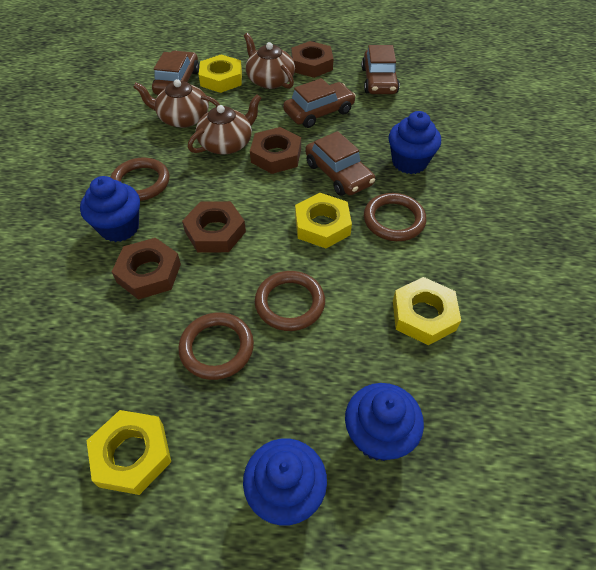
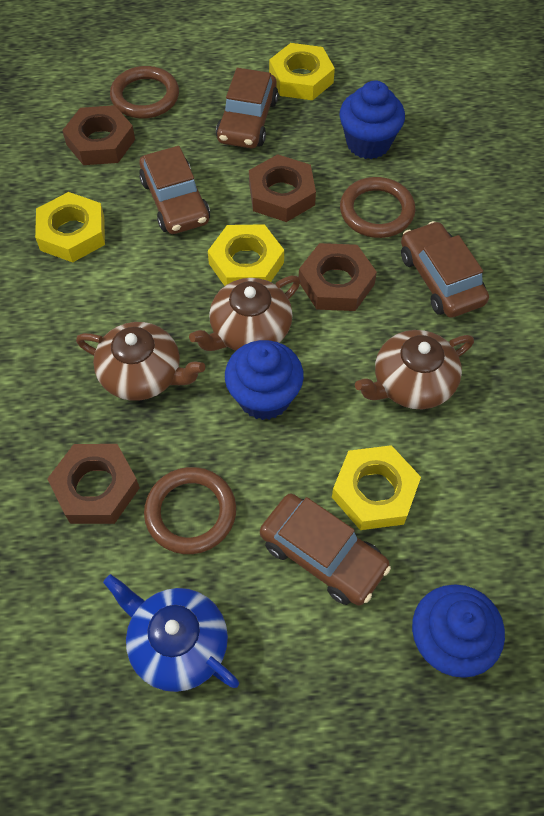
blue cupcake: 4 -> 3
blue teapot: 0 -> 1
brown ring: 4 -> 3

